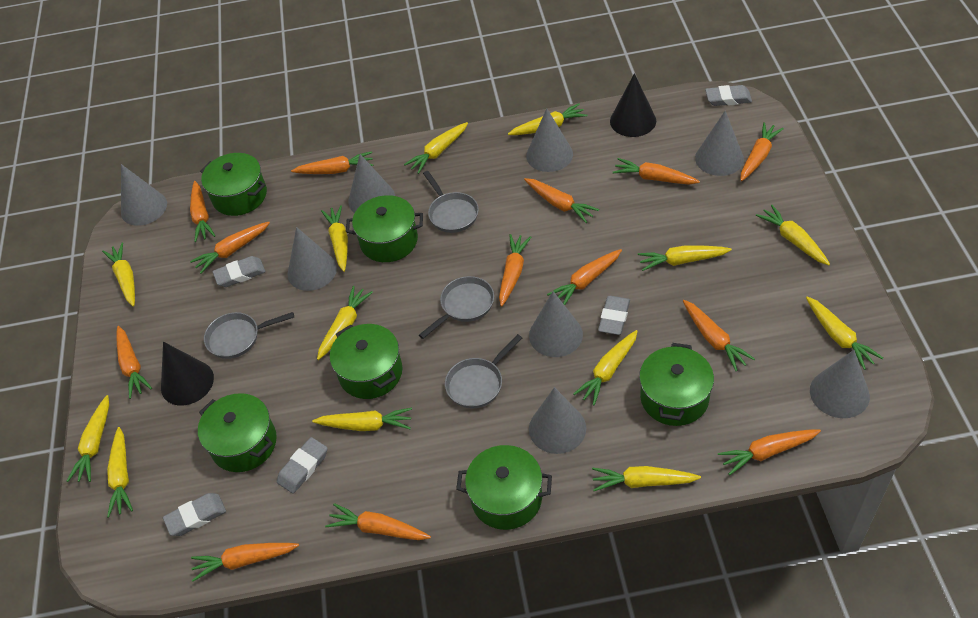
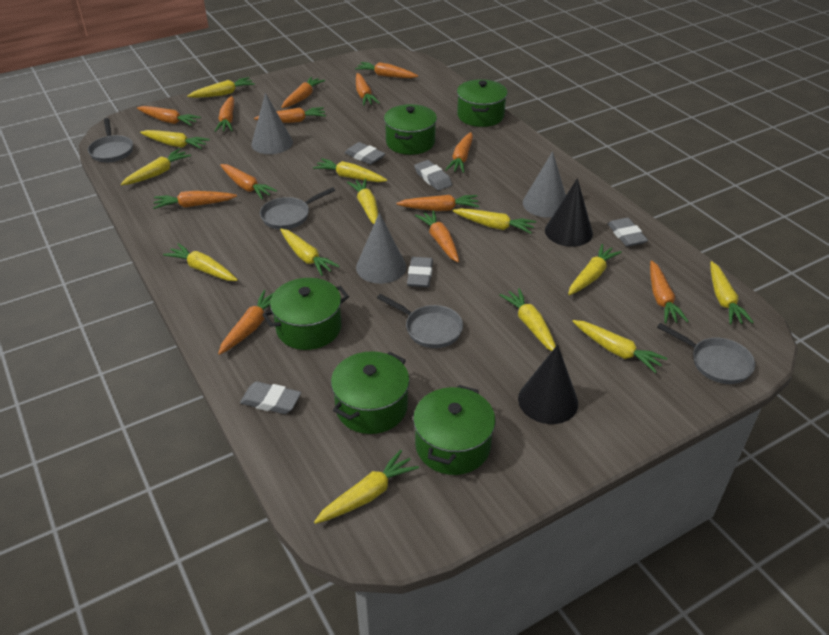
green pot: 6 -> 5
grey cone: 8 -> 3

